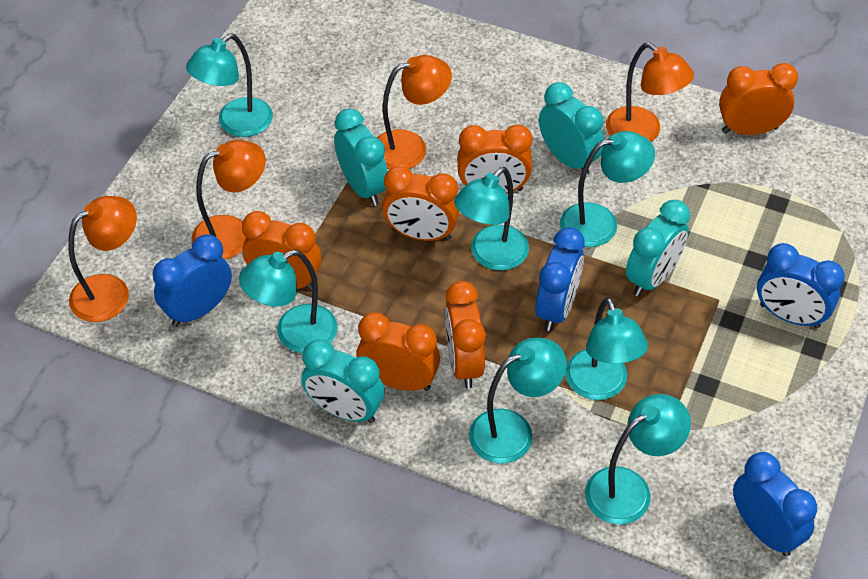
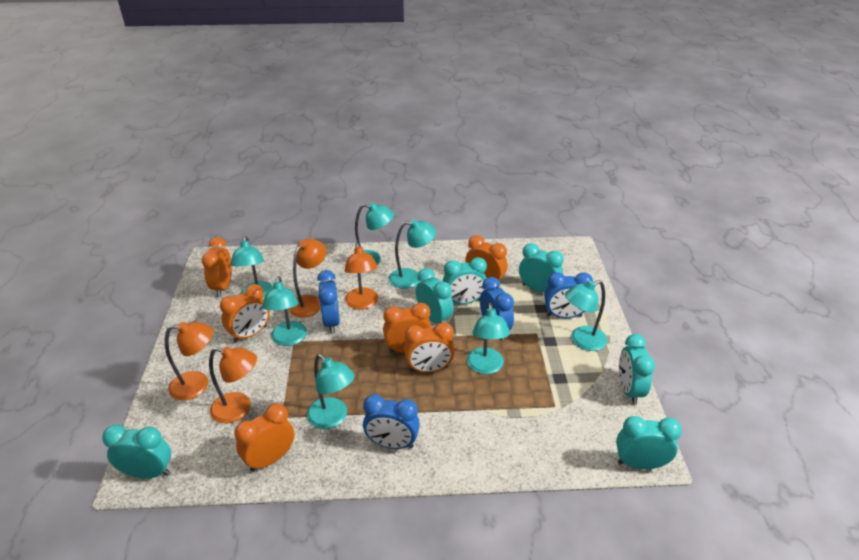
turquoise clock: 4 -> 6

